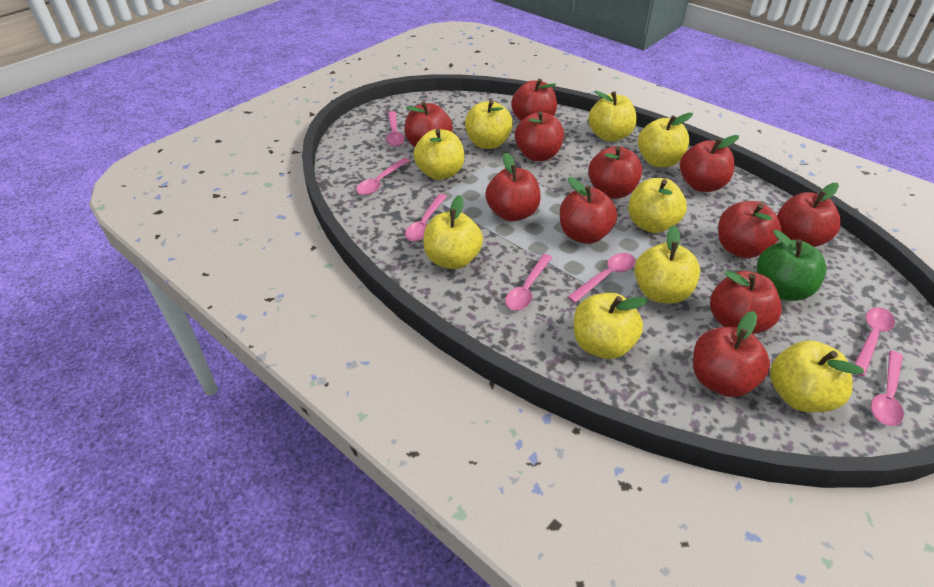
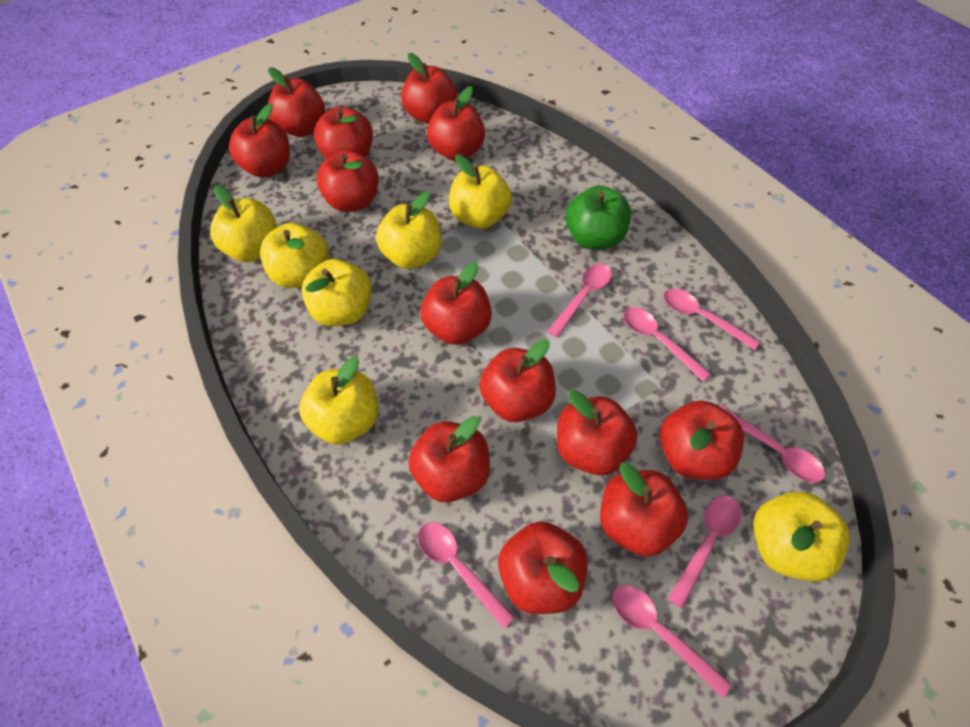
red apple: 11 -> 13
yellow apple: 9 -> 7

